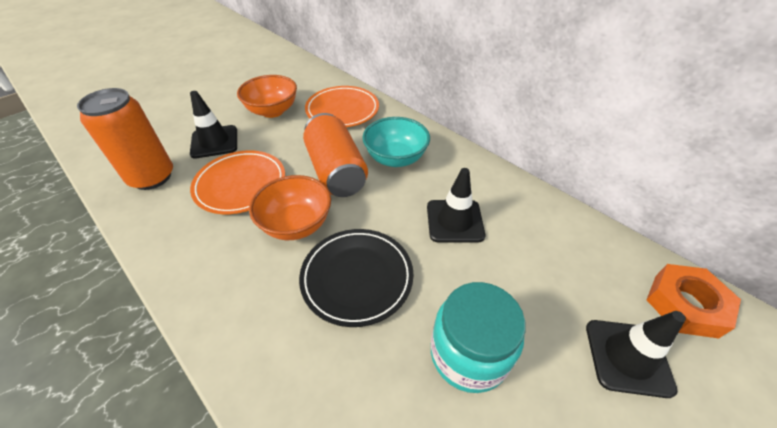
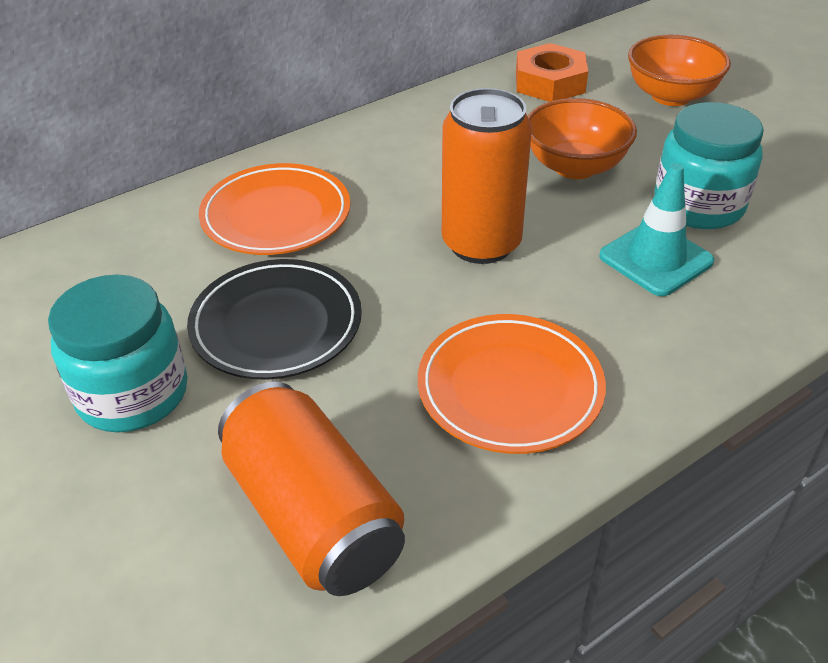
black traffic cone: 3 -> 0
turquoise bowl: 1 -> 0
turquoise jar: 1 -> 2
turquoise traffic cone: 0 -> 1

